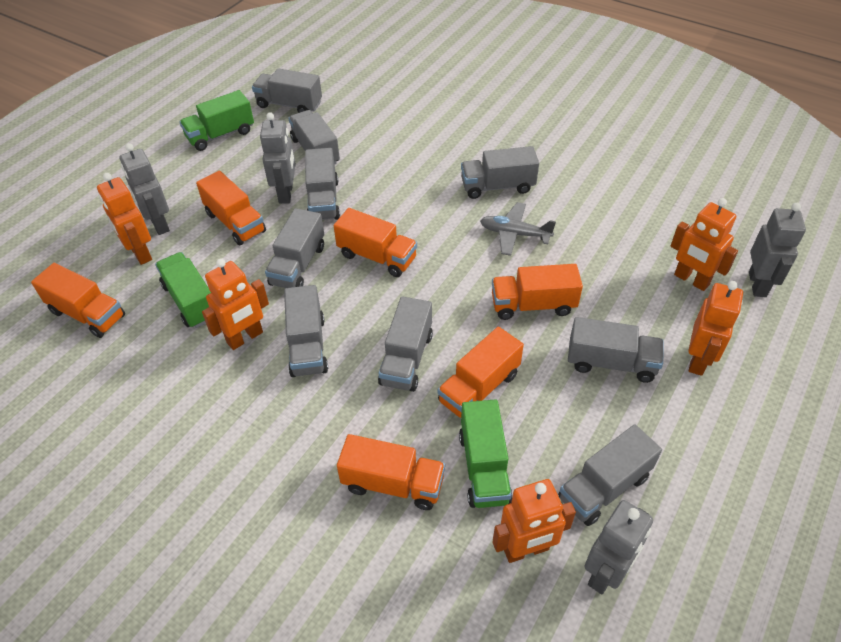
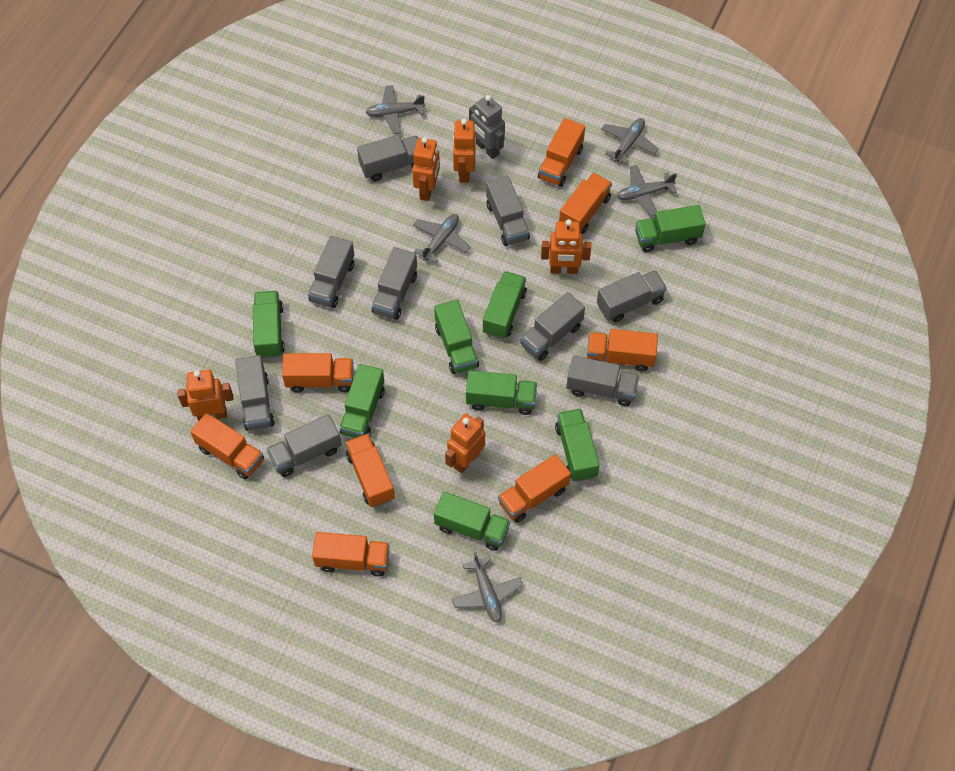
green truck: 3 -> 8
grey plane: 1 -> 5
grey robot: 4 -> 1
orange truck: 6 -> 8

